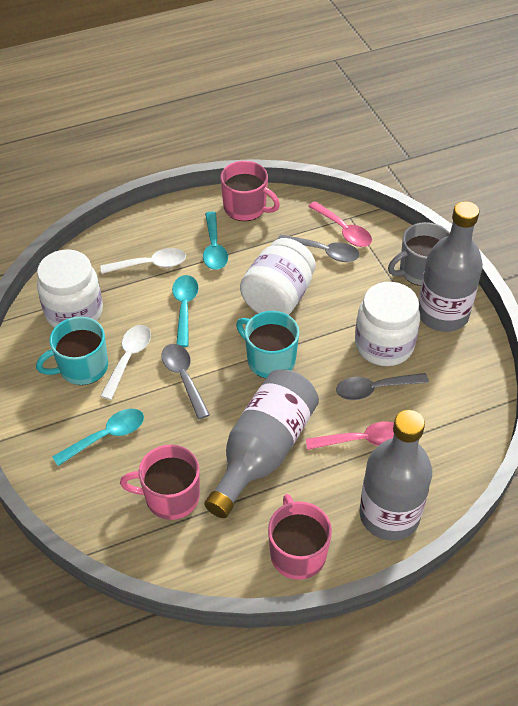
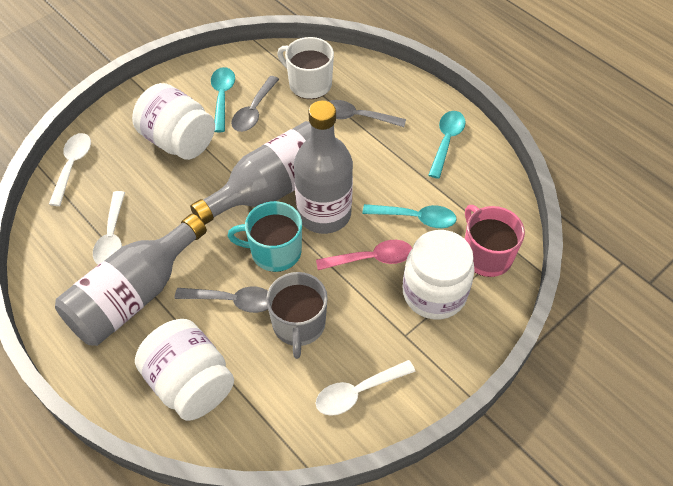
pink mug: 3 -> 1
pink spoon: 2 -> 1
turquoise mug: 2 -> 1
white mug: 0 -> 1
white spoon: 2 -> 3

